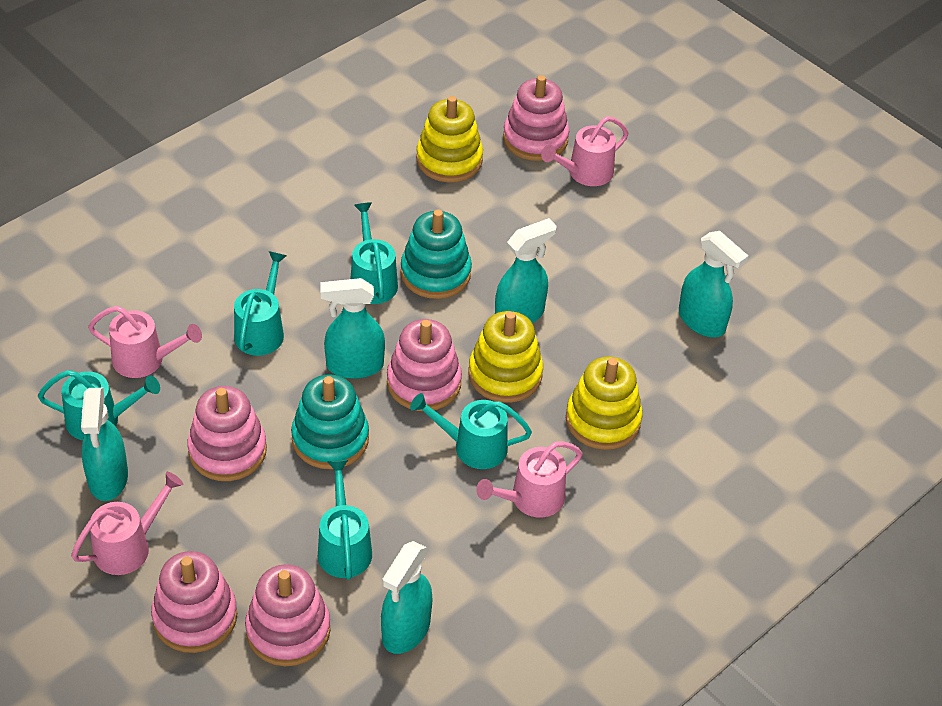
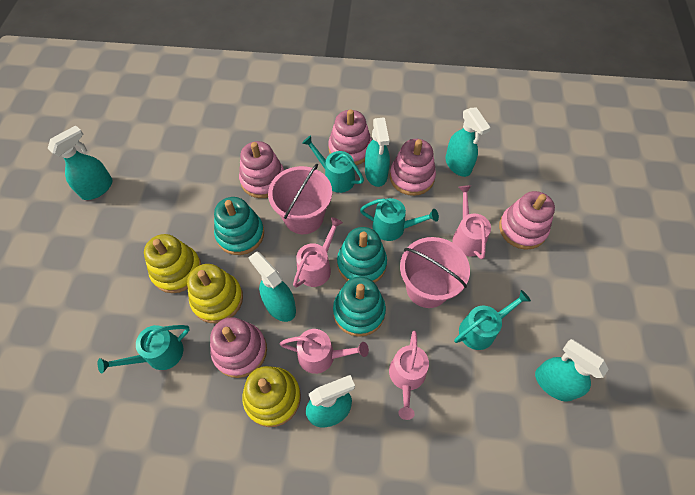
pink bucket: 0 -> 2
turquoise spray bottle: 5 -> 6
turquoise stacking toy: 2 -> 3
turquoise watering can: 5 -> 4

